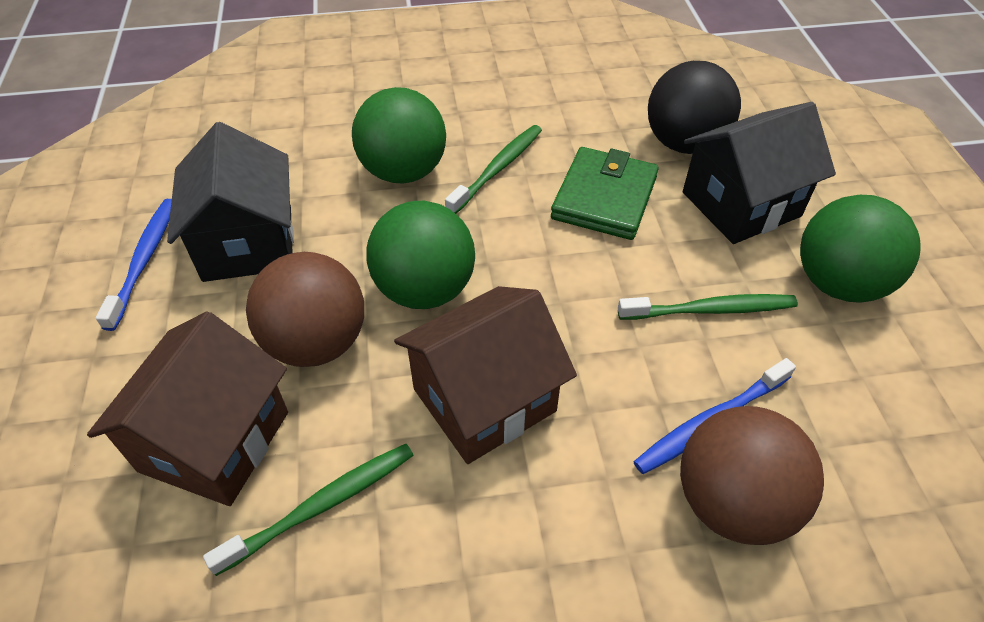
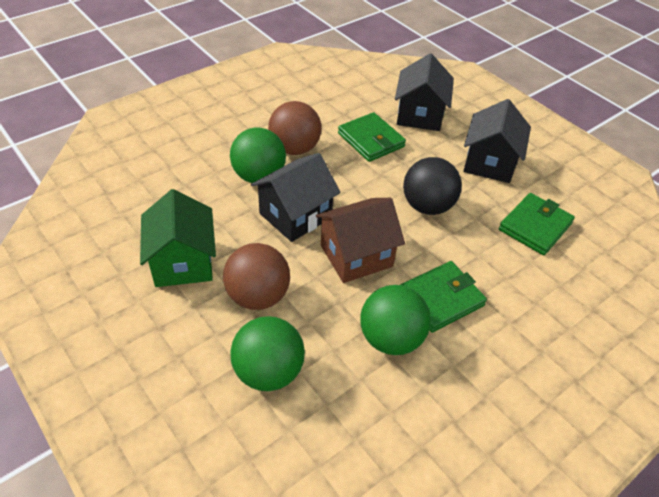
black house: 2 -> 3
blue toothbrush: 2 -> 0
brown house: 2 -> 1
green house: 0 -> 1
green toothbrush: 3 -> 0
green wallet: 1 -> 3

